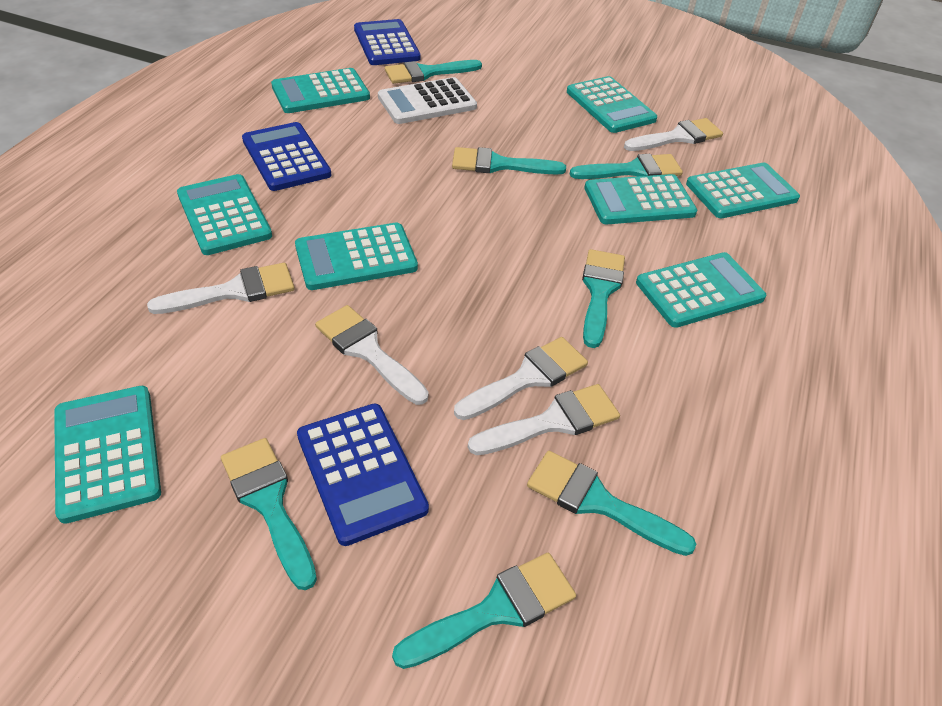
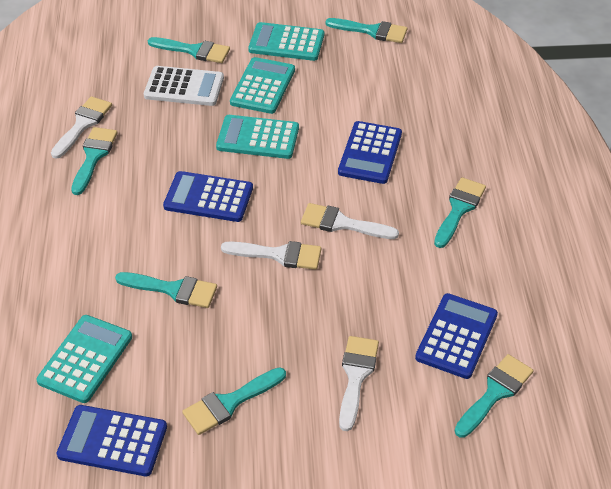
blue calculator: 3 -> 4
turquoise calculator: 8 -> 4
white brush: 5 -> 4

